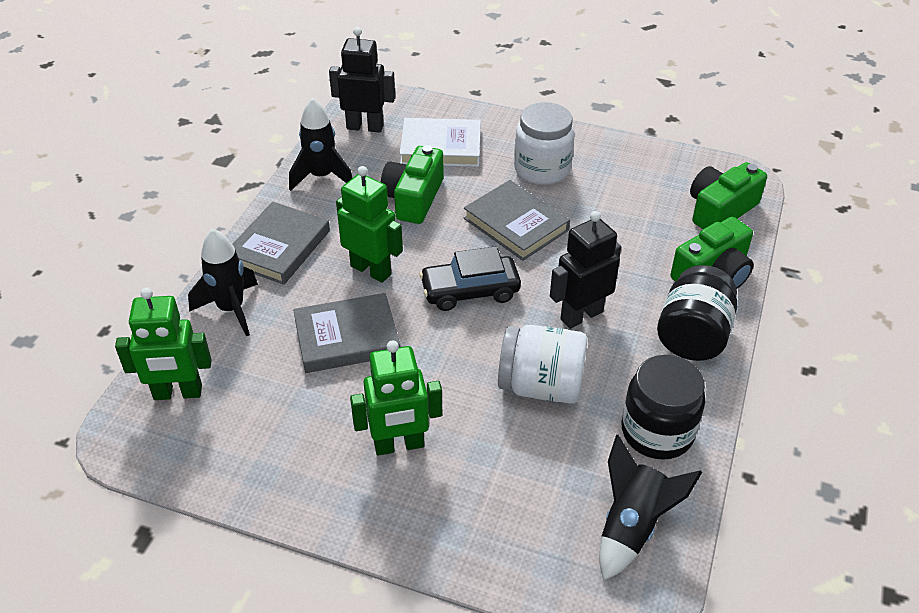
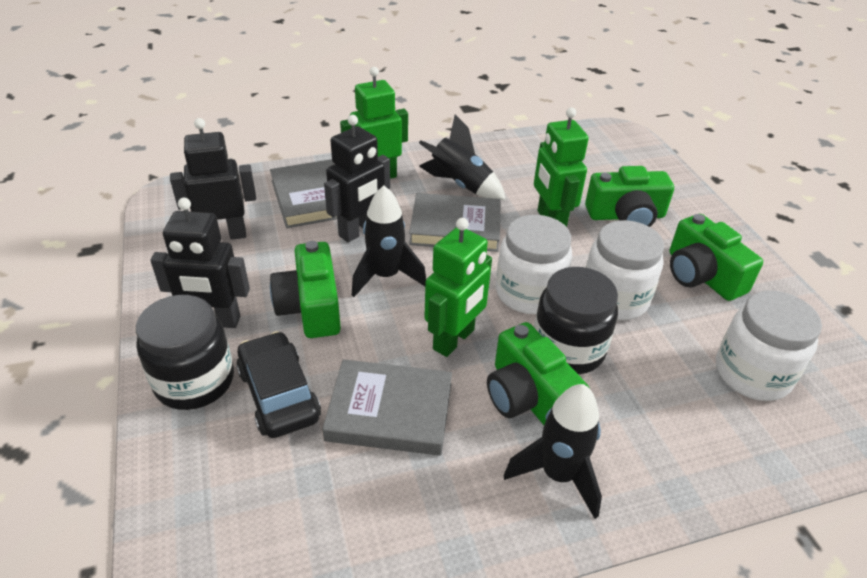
black robot: 2 -> 3
green camera: 3 -> 4
white book: 1 -> 0
white jar: 2 -> 3

